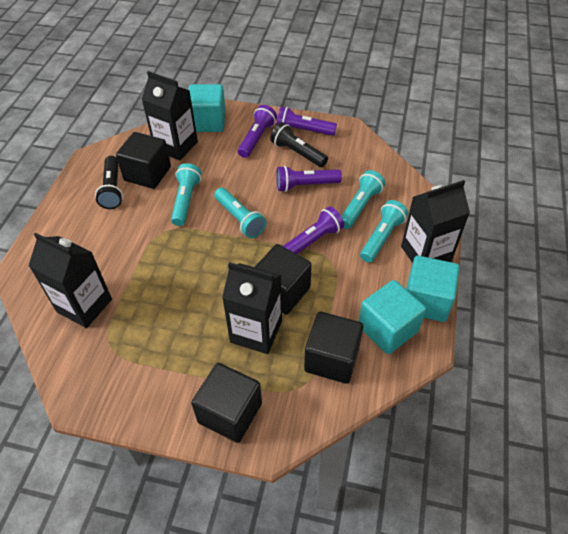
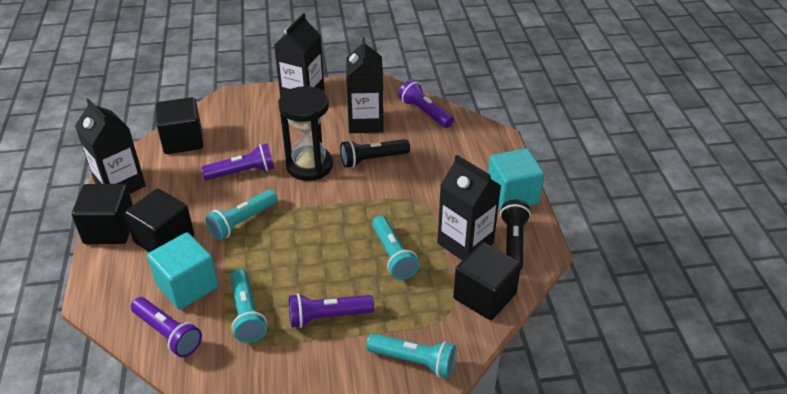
black hourglass: 0 -> 1
turquoise cube: 3 -> 2

